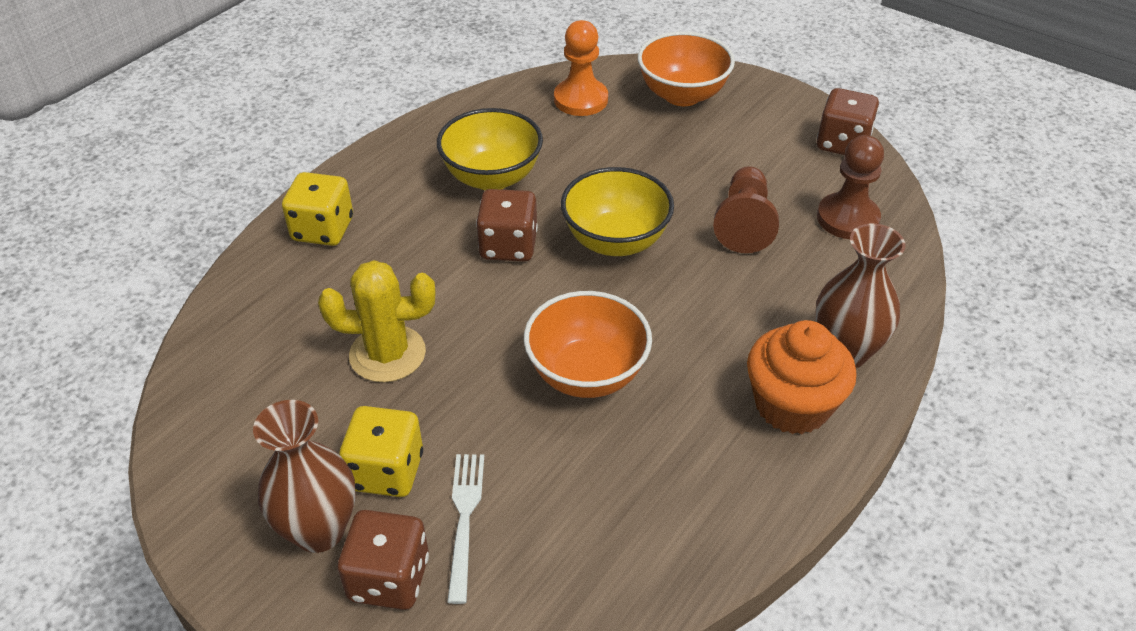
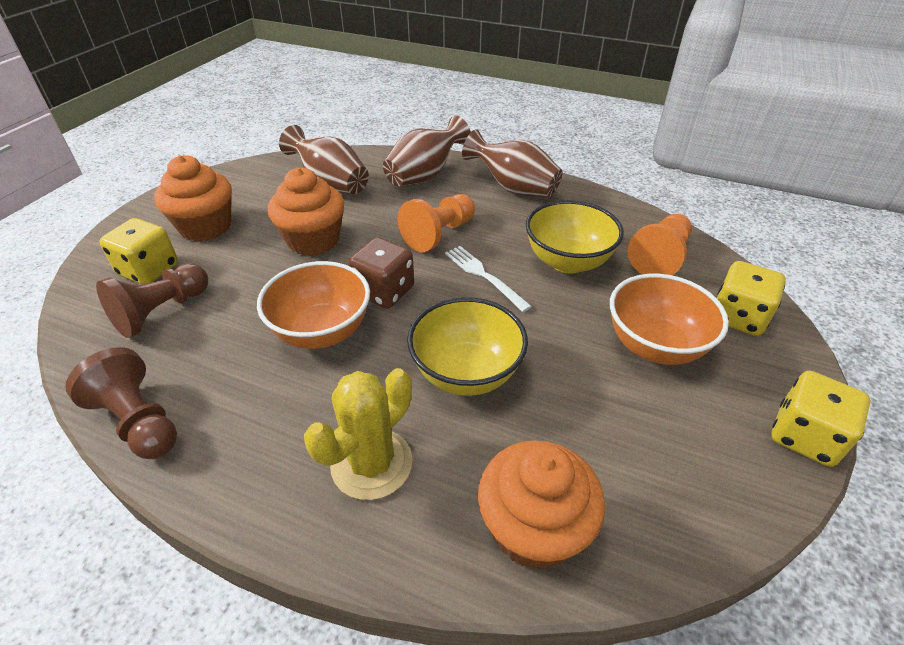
brown dice: 3 -> 1
brown vase: 2 -> 3
orange cupcake: 1 -> 3
orange pawn: 1 -> 2
yellow dice: 2 -> 3

